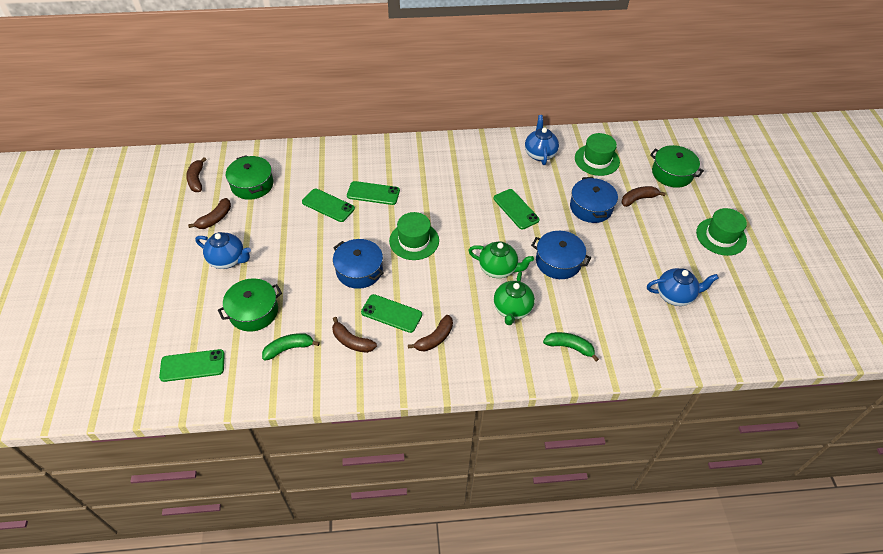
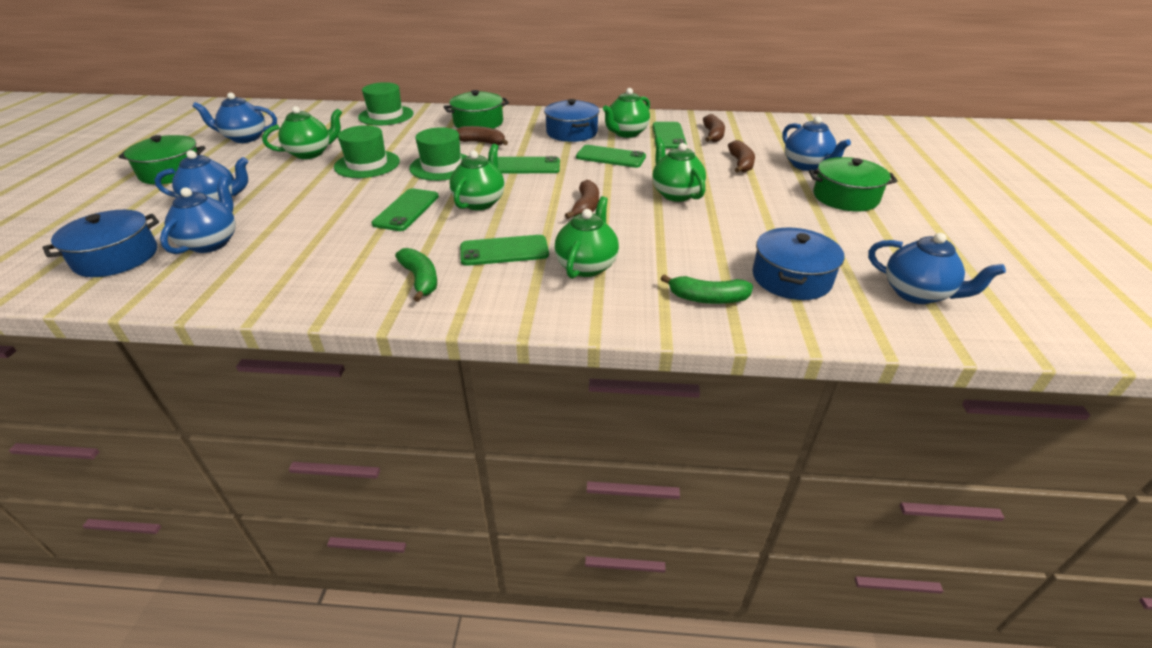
blue teapot: 3 -> 5
brown banana: 5 -> 4
green teapot: 2 -> 5

